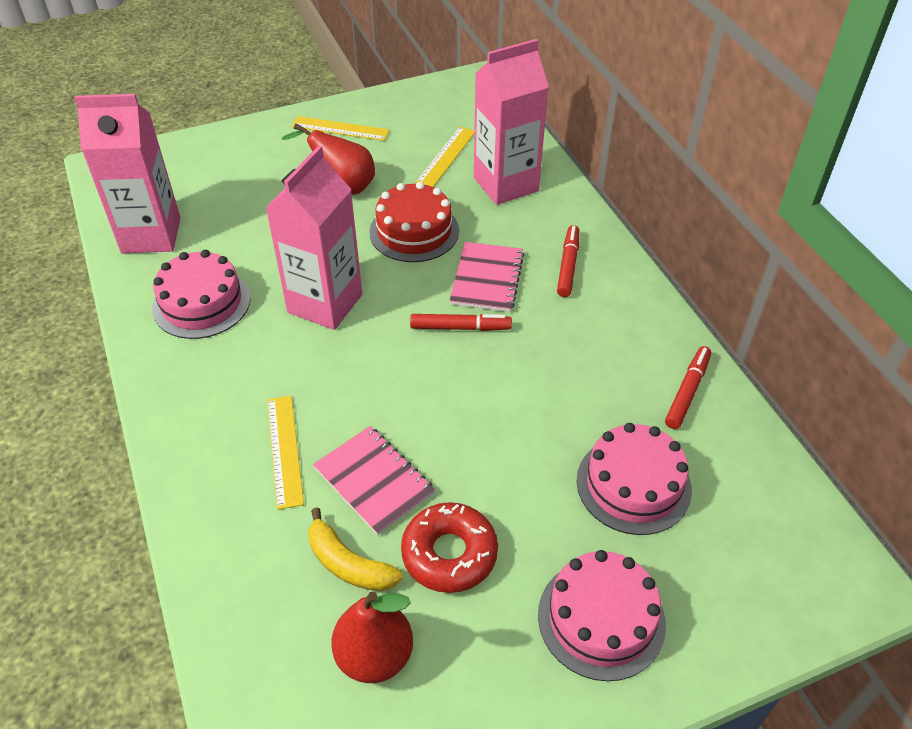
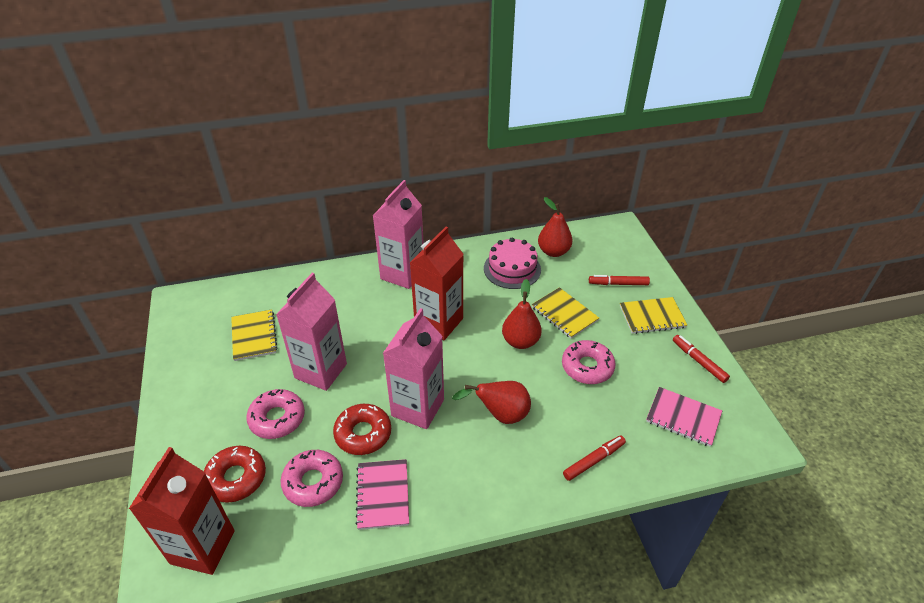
pink cake: 3 -> 1
pink donut: 0 -> 3
red cake: 1 -> 0
red carton: 0 -> 2
red donut: 1 -> 2
red pear: 2 -> 3
yellow banana: 1 -> 0
yellow notebook: 0 -> 3
yellow ruler: 3 -> 0

